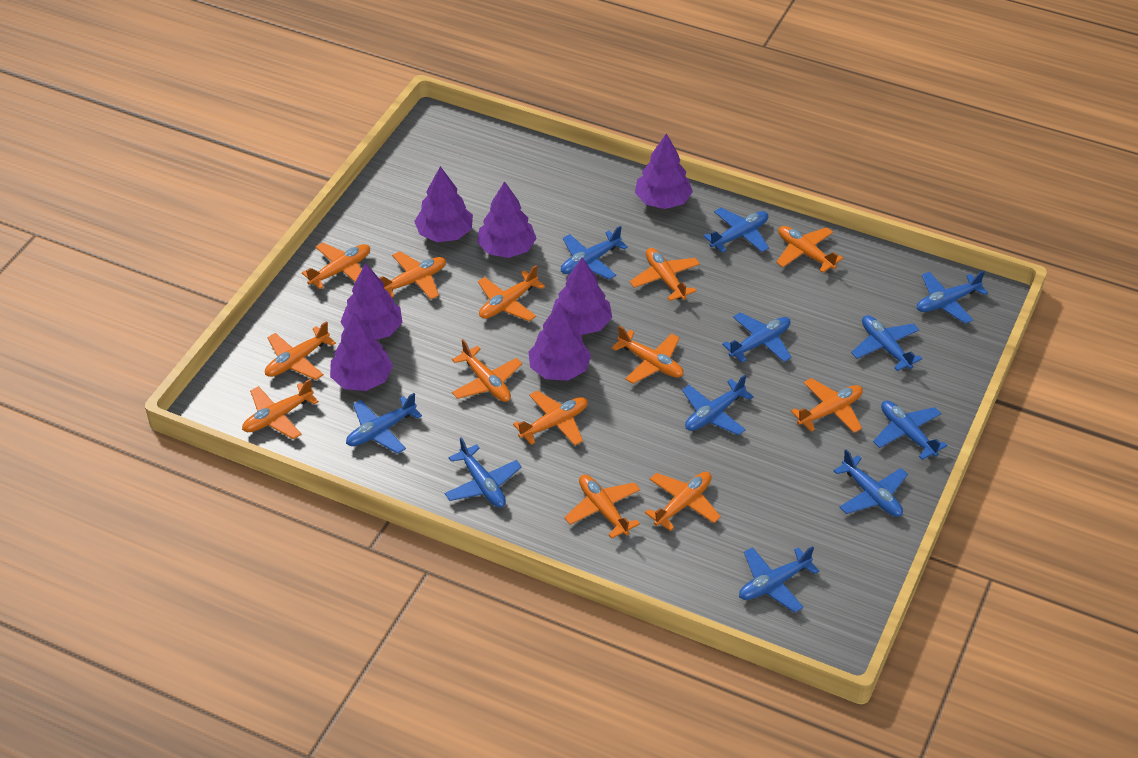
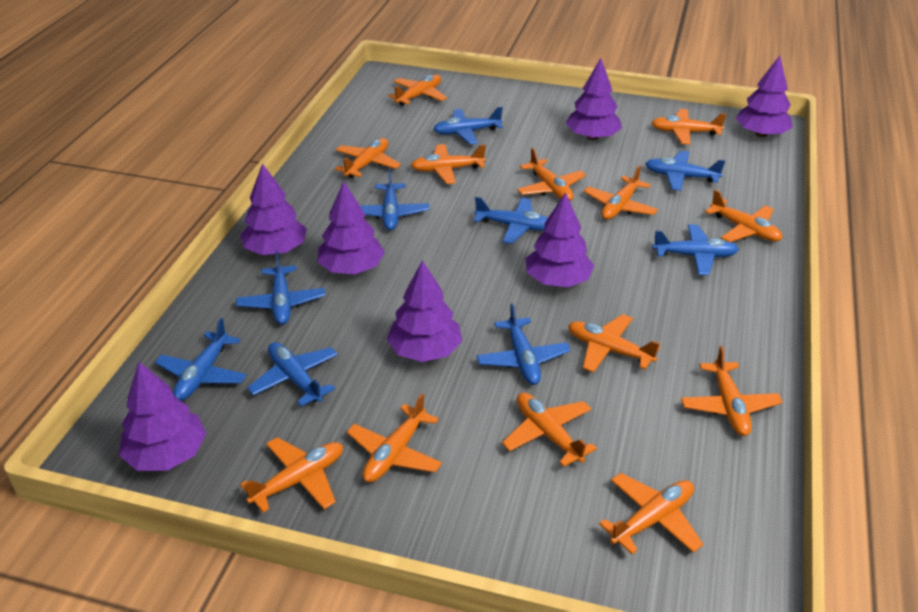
blue plane: 11 -> 9

